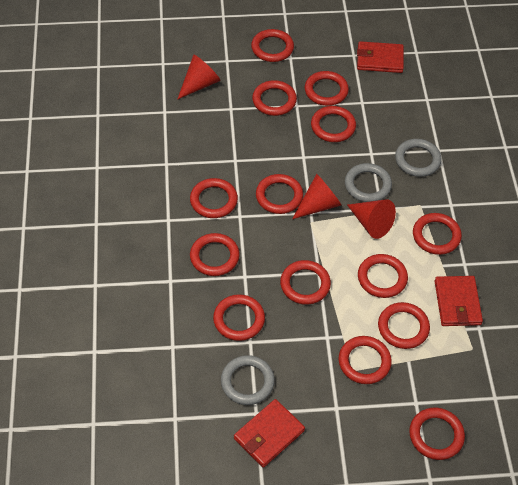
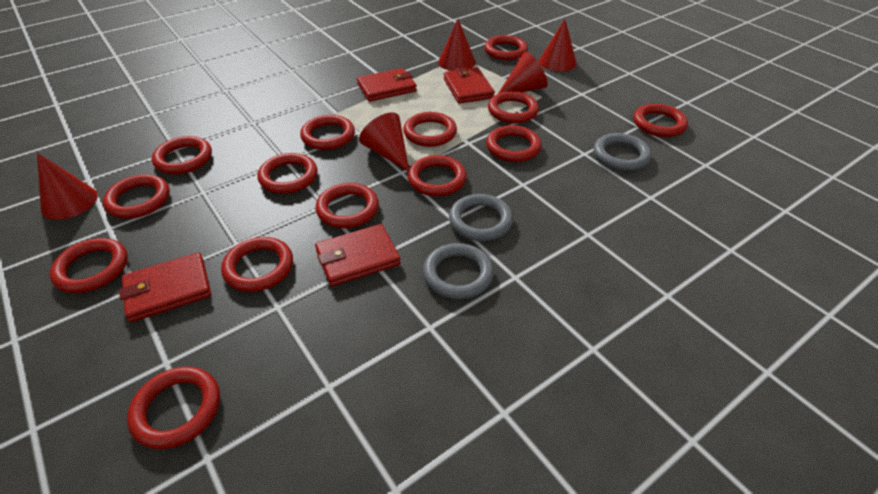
red cone: 3 -> 5
red wallet: 3 -> 4

